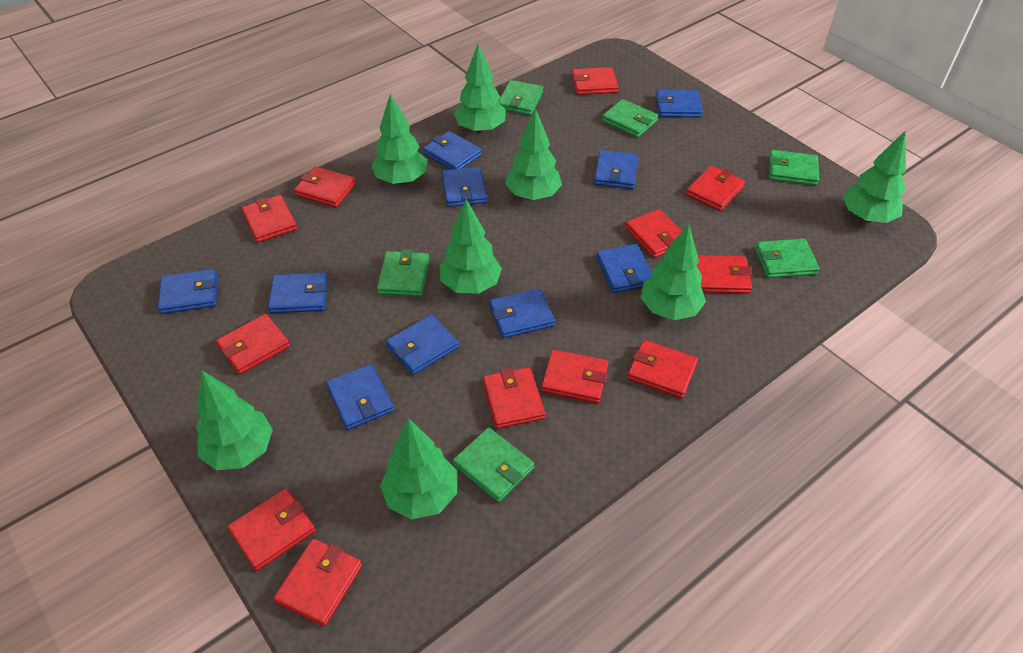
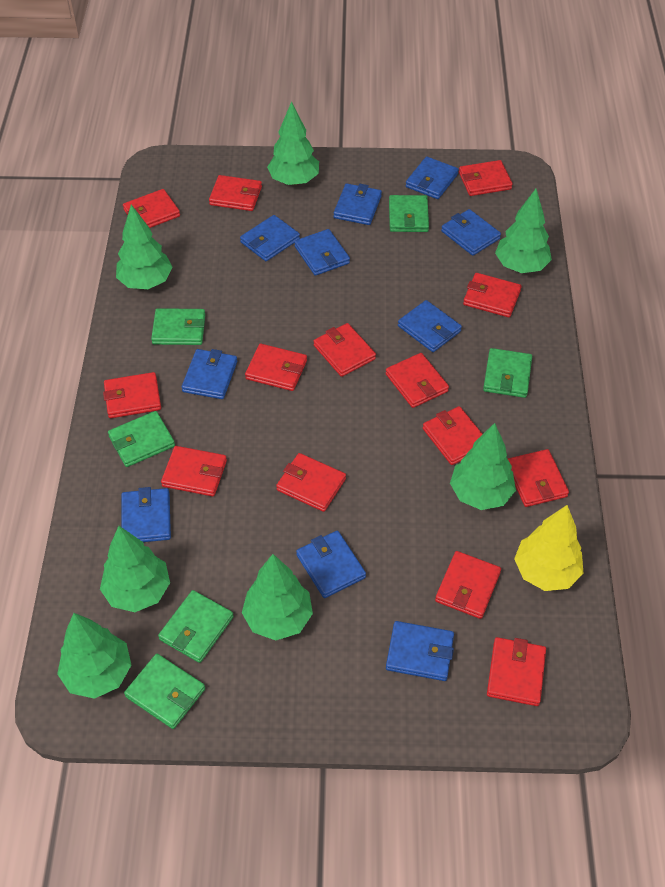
green tree: 8 -> 7
red wallet: 12 -> 14
yellow tree: 0 -> 1

